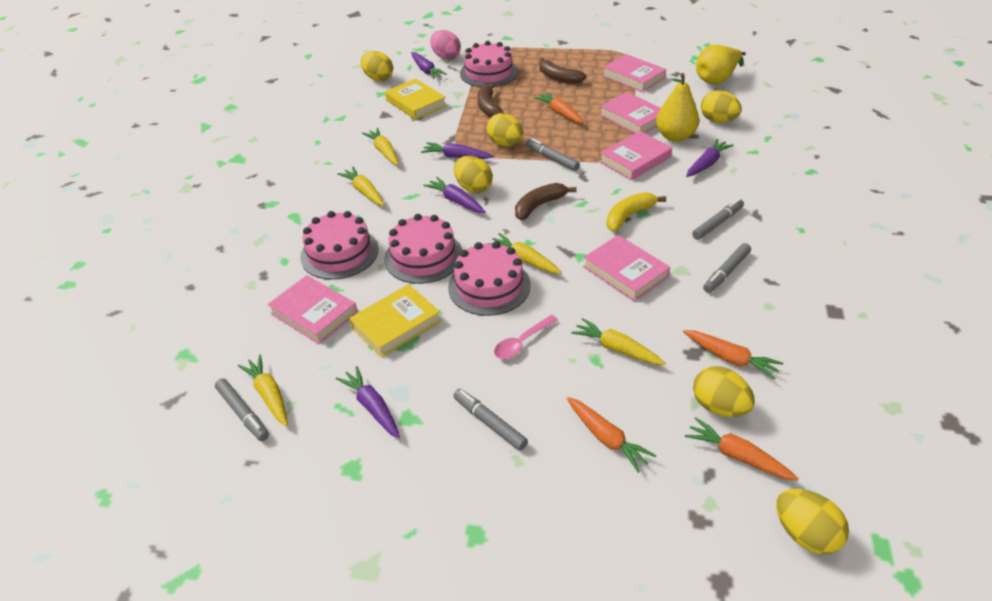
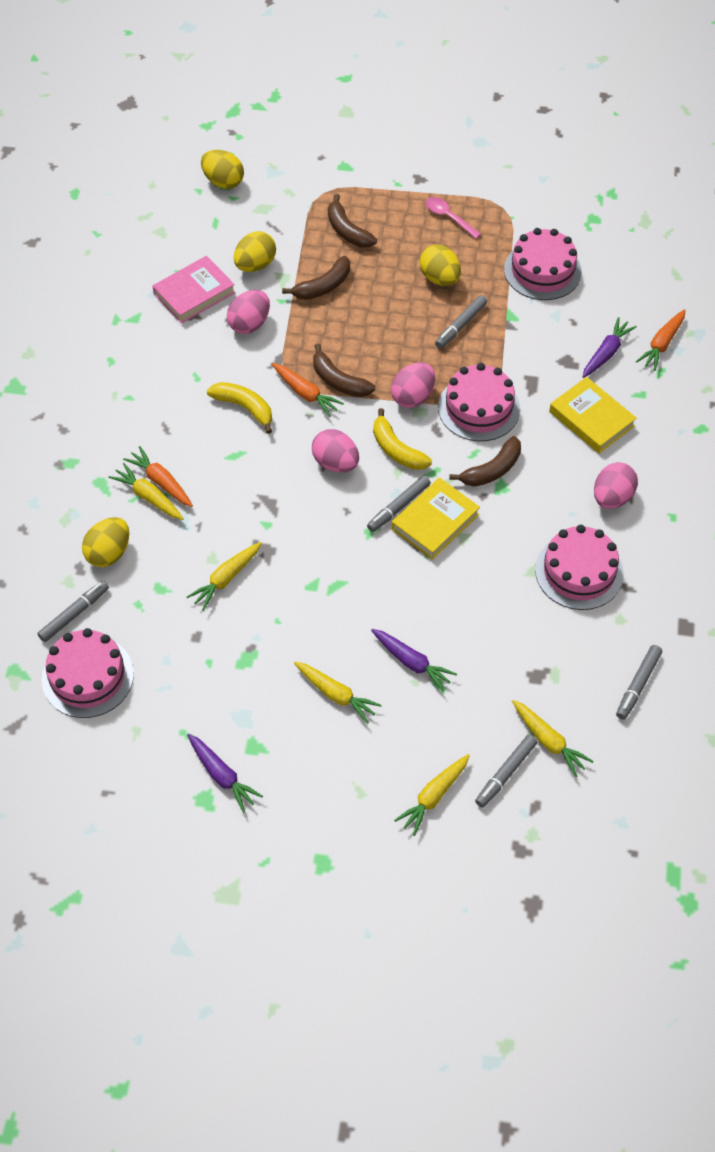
brown banana: 3 -> 4
orange carrot: 4 -> 3
pink book: 5 -> 1
pink egg: 1 -> 4
purple carrot: 5 -> 3
yellow banana: 1 -> 2
yellow egg: 6 -> 4
yellow pear: 2 -> 0

